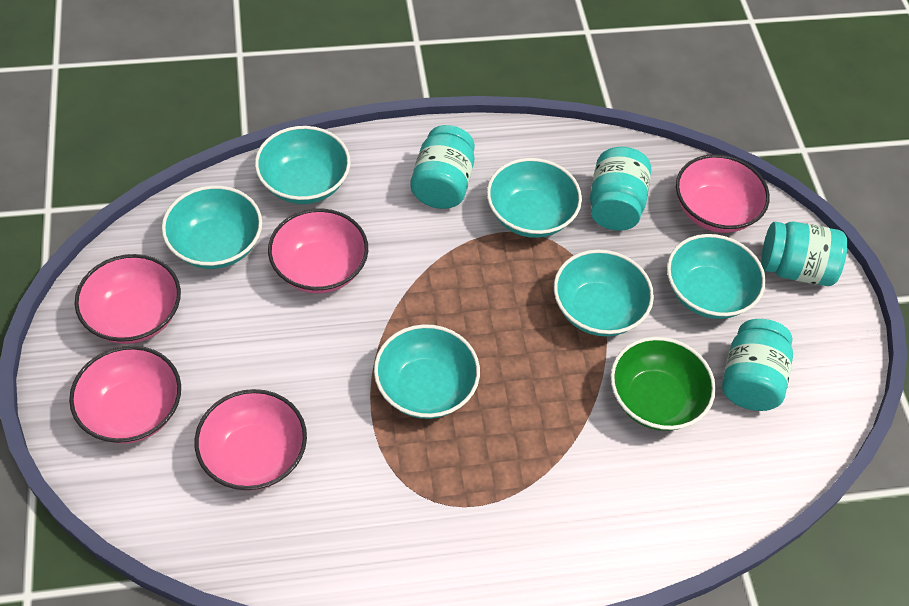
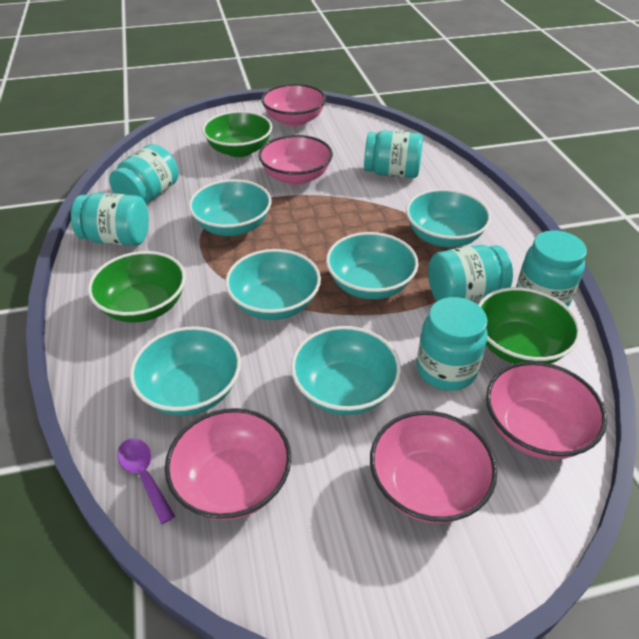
green bowl: 1 -> 3
purple spoon: 0 -> 1
turquoise jar: 4 -> 6

